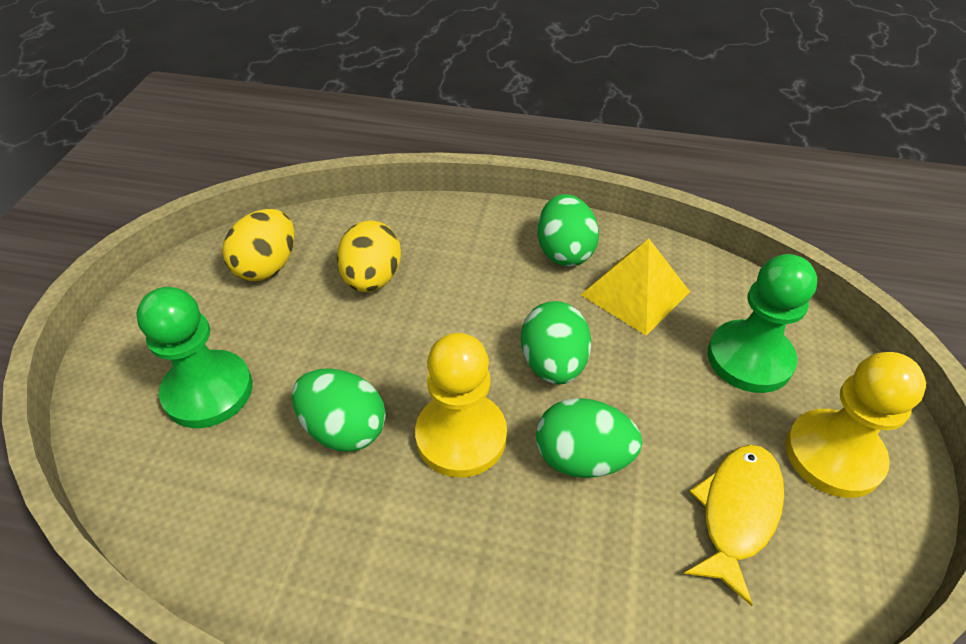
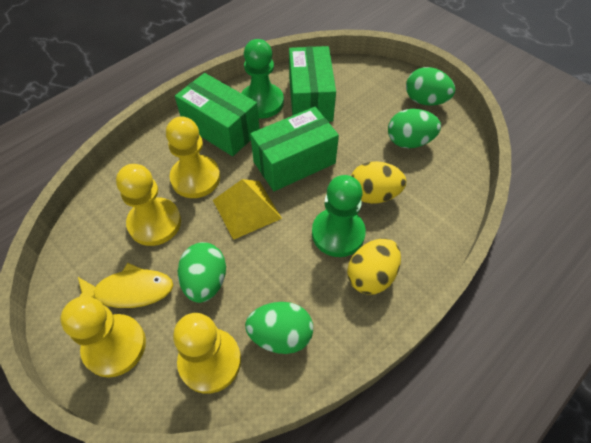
green box: 0 -> 3
yellow pawn: 2 -> 4

